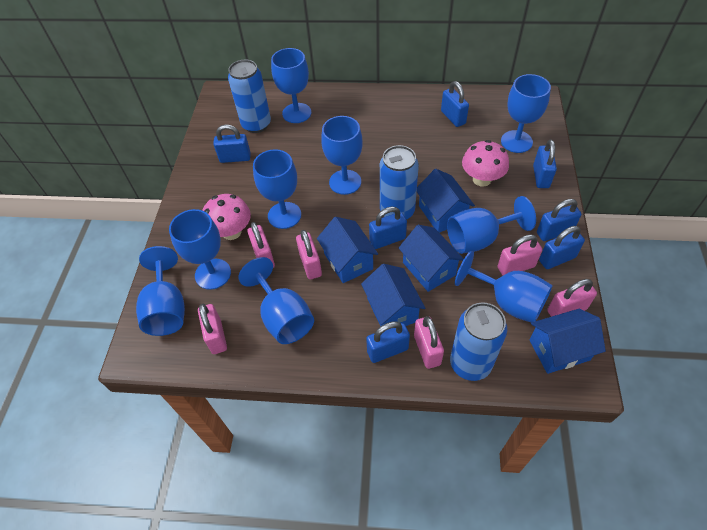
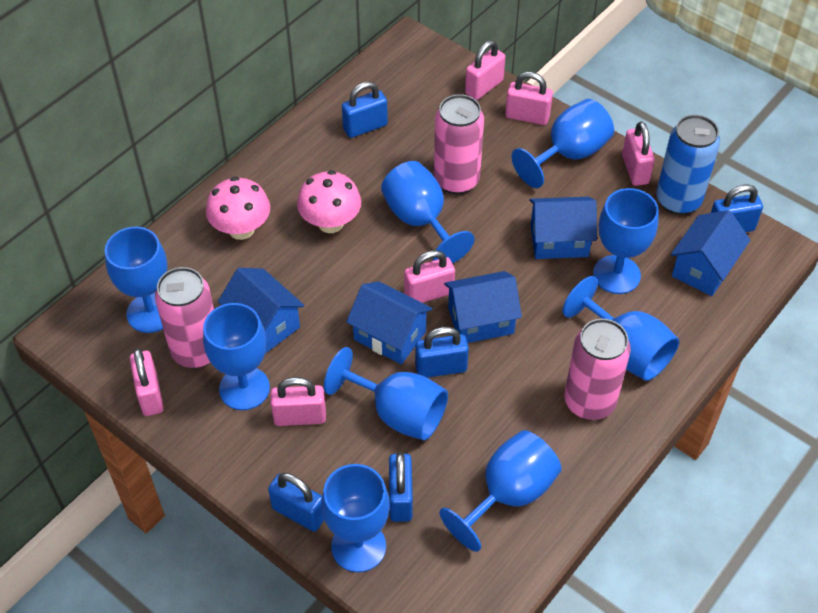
blue can: 3 -> 1
blue padlock: 7 -> 5
pink can: 0 -> 3

